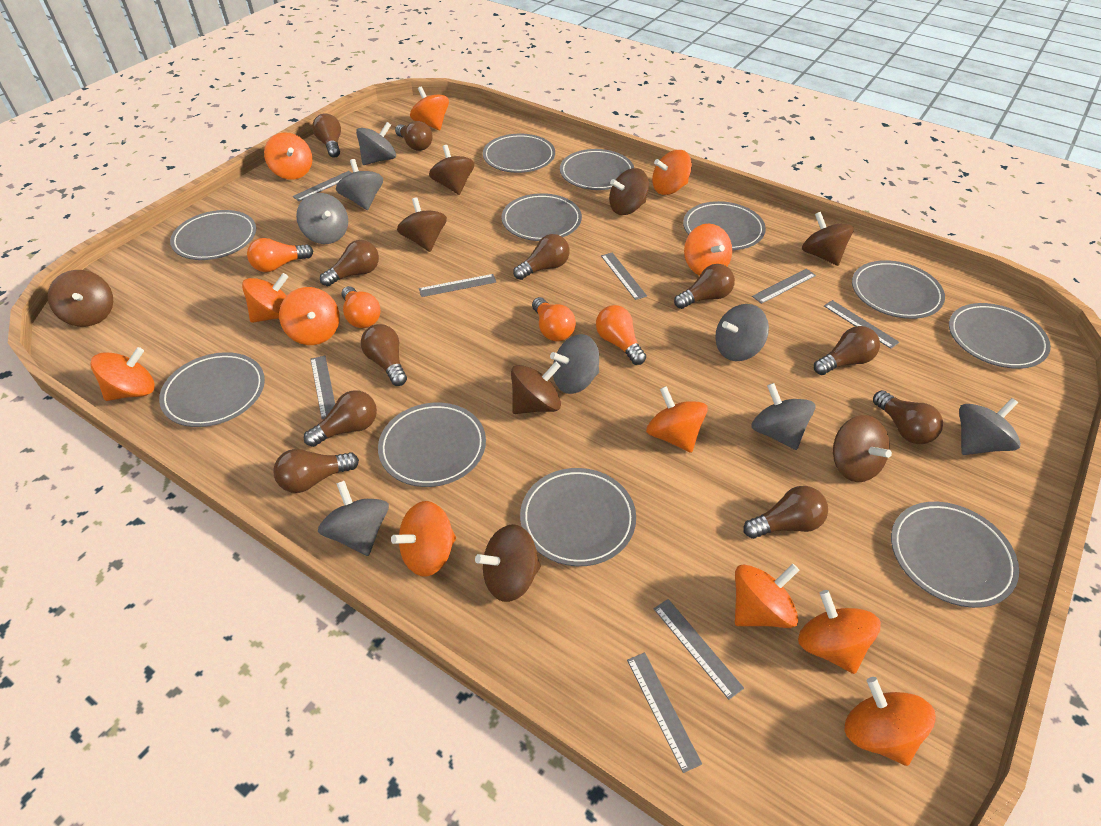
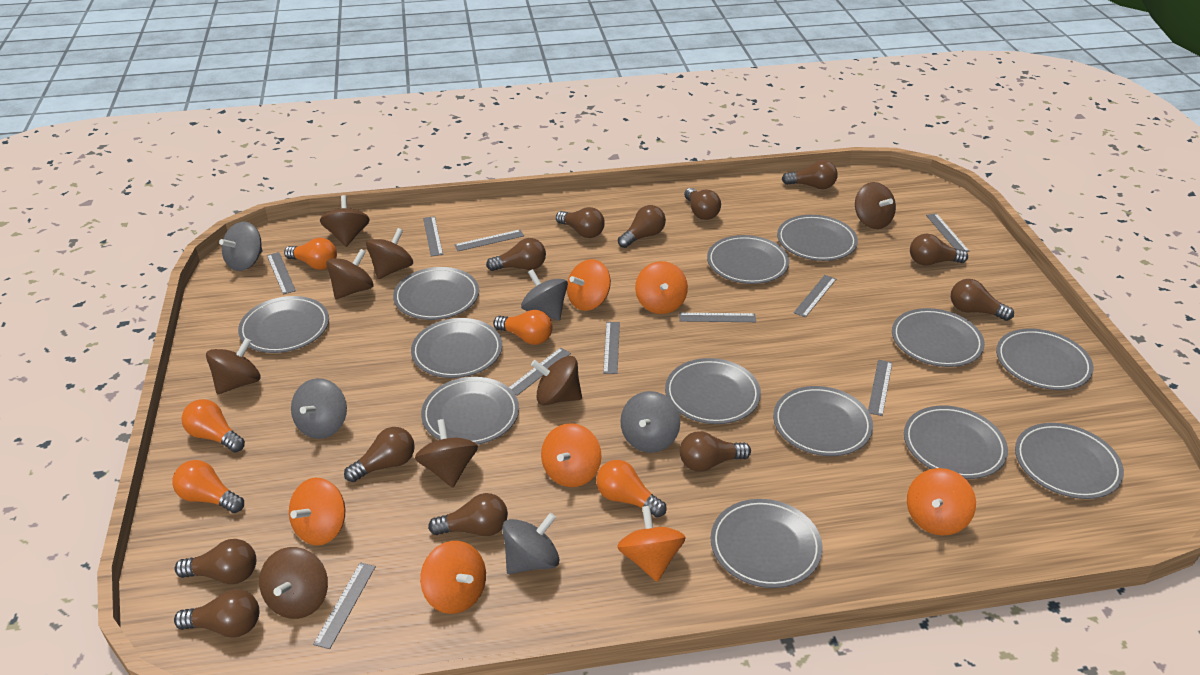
brown light bulb: 11 -> 12
grey plate: 11 -> 13
grey ruler: 8 -> 10
grey spinning top: 8 -> 5
orange light bulb: 4 -> 5
orange spinning top: 12 -> 7

